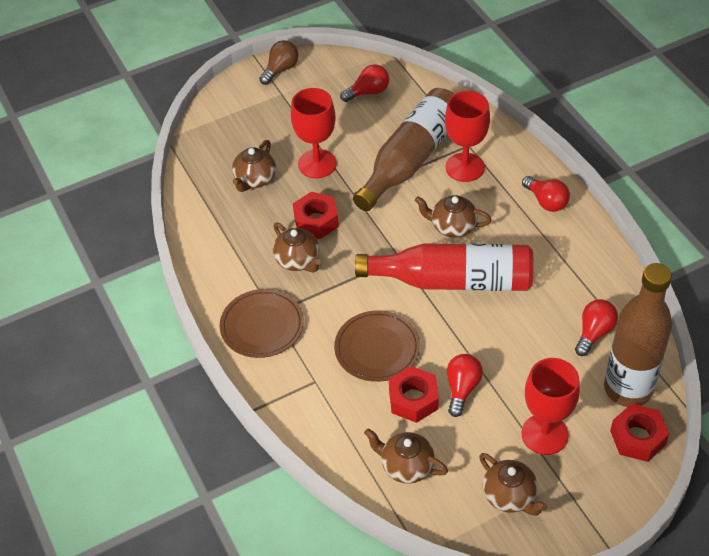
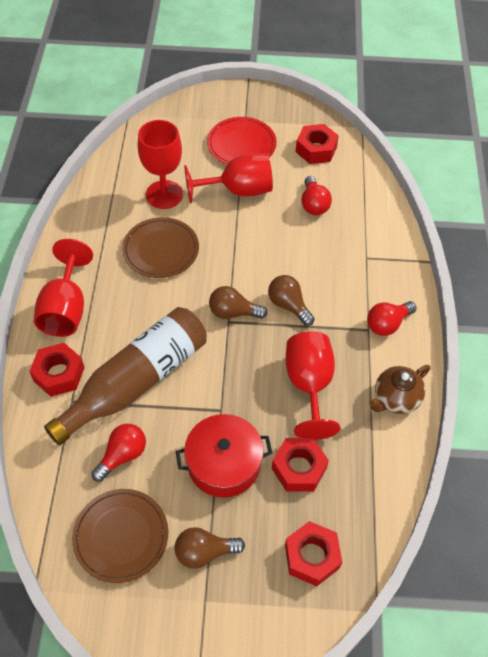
brown bottle: 2 -> 1
brown light bulb: 1 -> 3
brown teapot: 5 -> 1
red bottle: 1 -> 0
red goblet: 3 -> 4
red light bulb: 4 -> 3
red nut: 3 -> 4
red plate: 0 -> 1
red pot: 0 -> 1

